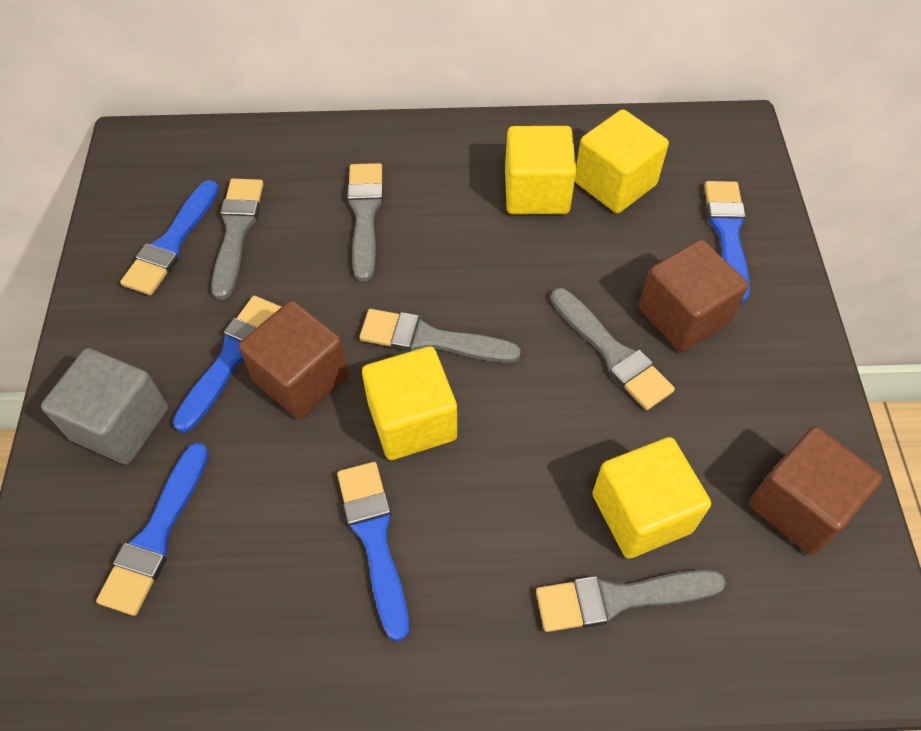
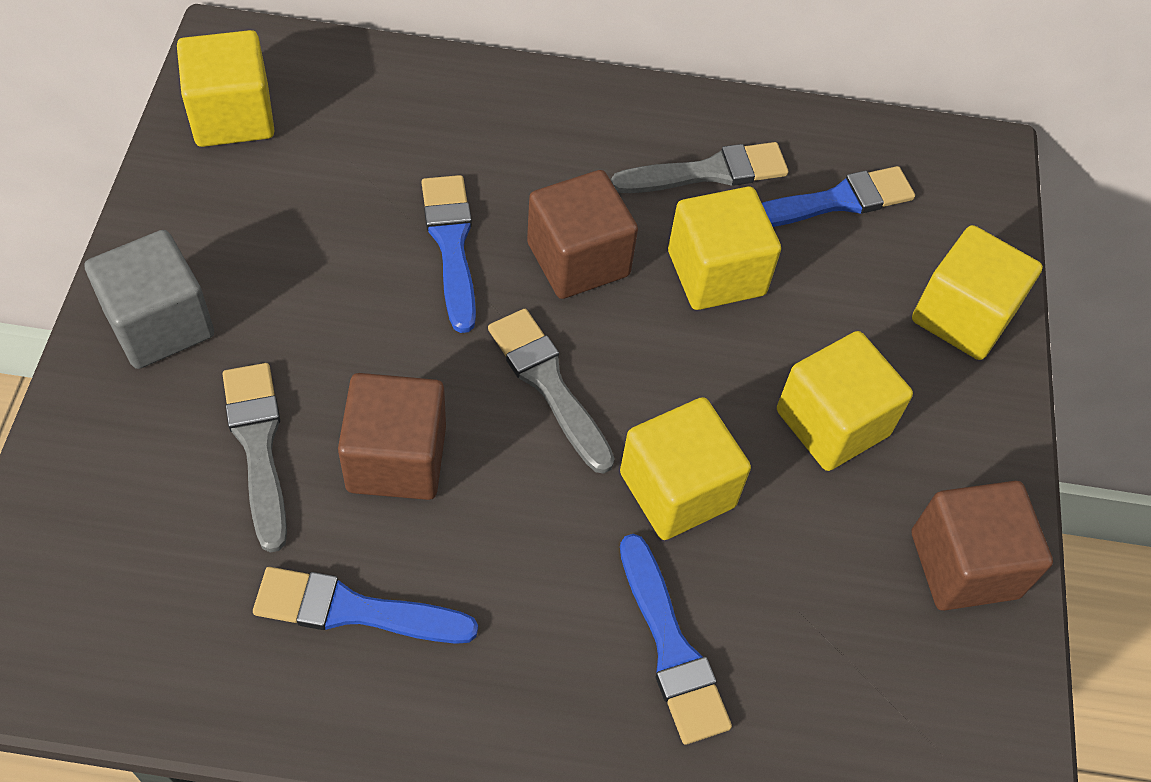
blue brush: 5 -> 4
grey brush: 5 -> 3
yellow cube: 4 -> 5

